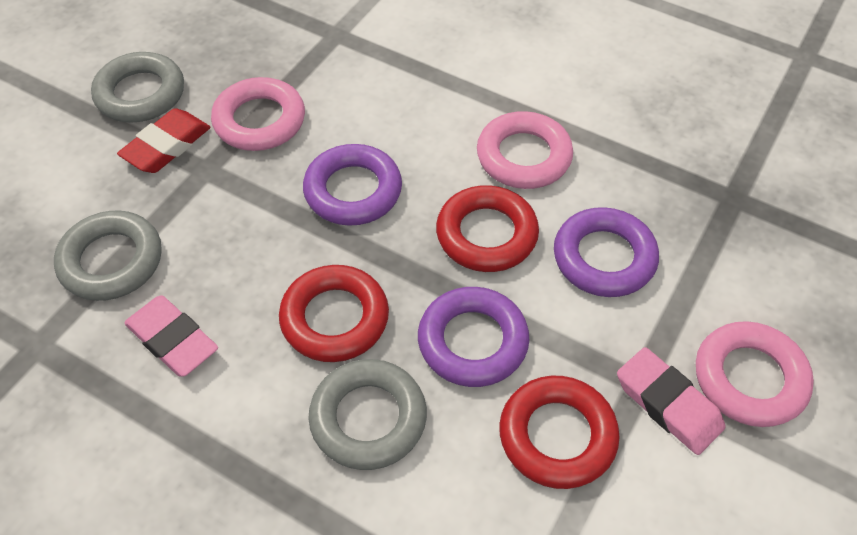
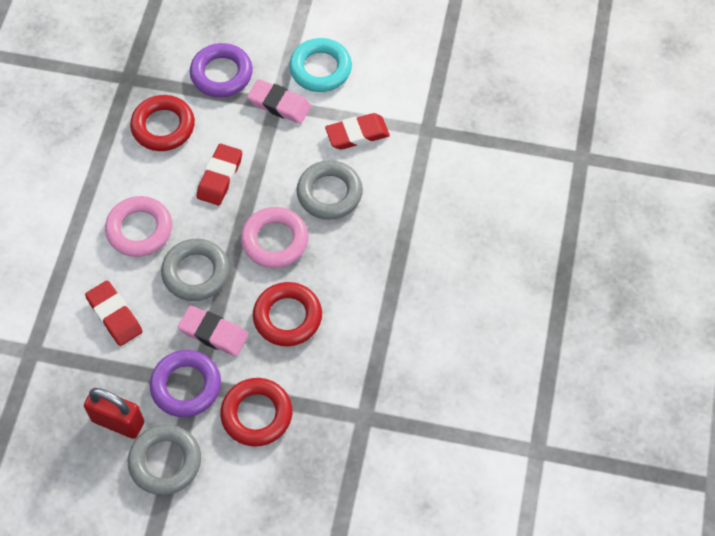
pink ring: 3 -> 2
purple ring: 3 -> 2
red eraser: 1 -> 3
red padlock: 0 -> 1
turquoise ring: 0 -> 1

